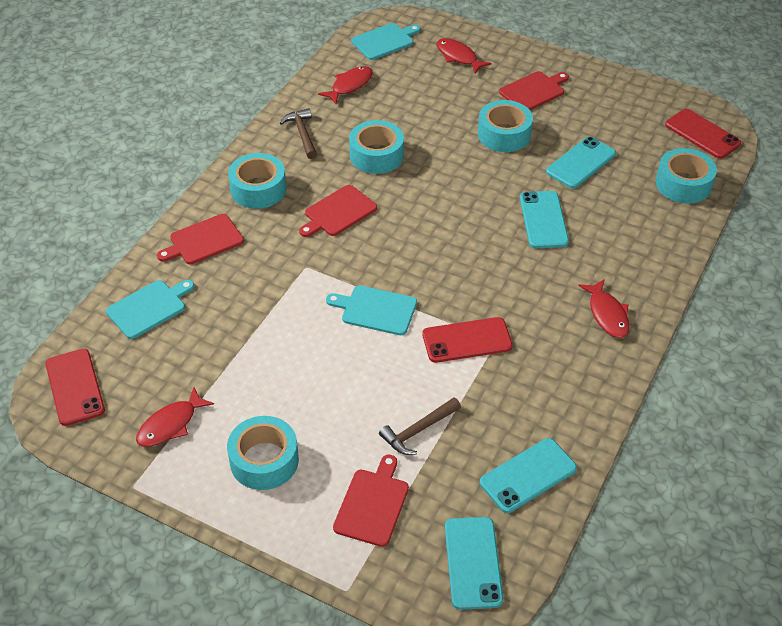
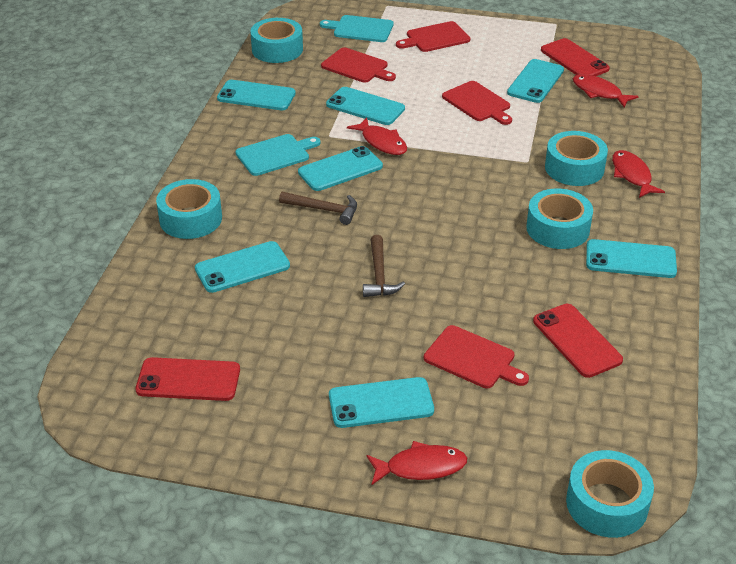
turquoise cutting board: 3 -> 2
turquoise phone: 4 -> 7

